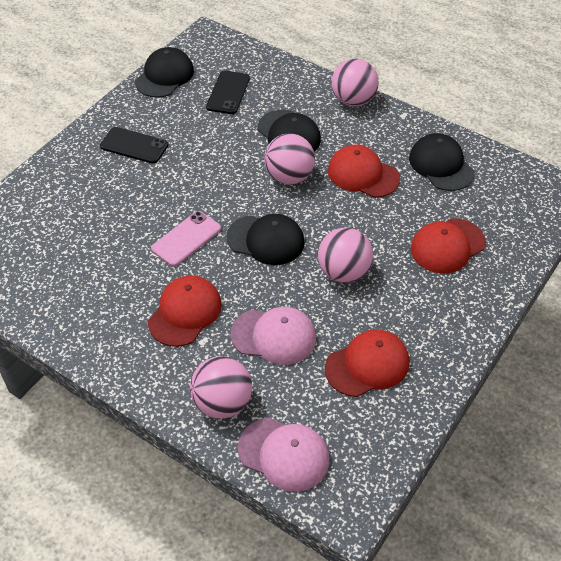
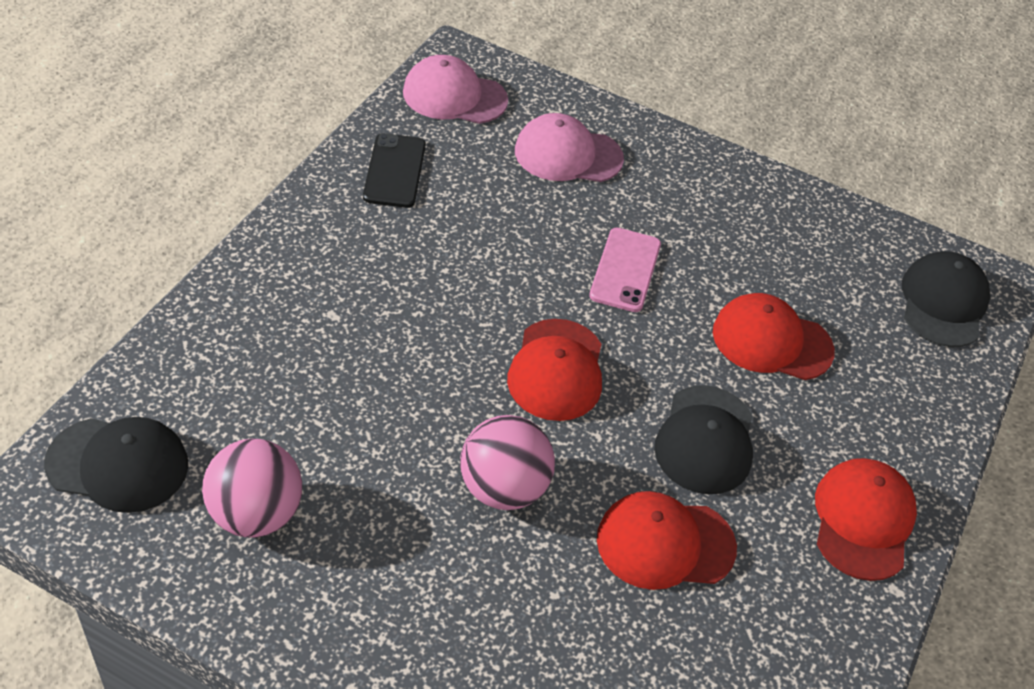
black cap: 4 -> 3
black phone: 2 -> 1
pink ball: 4 -> 2

